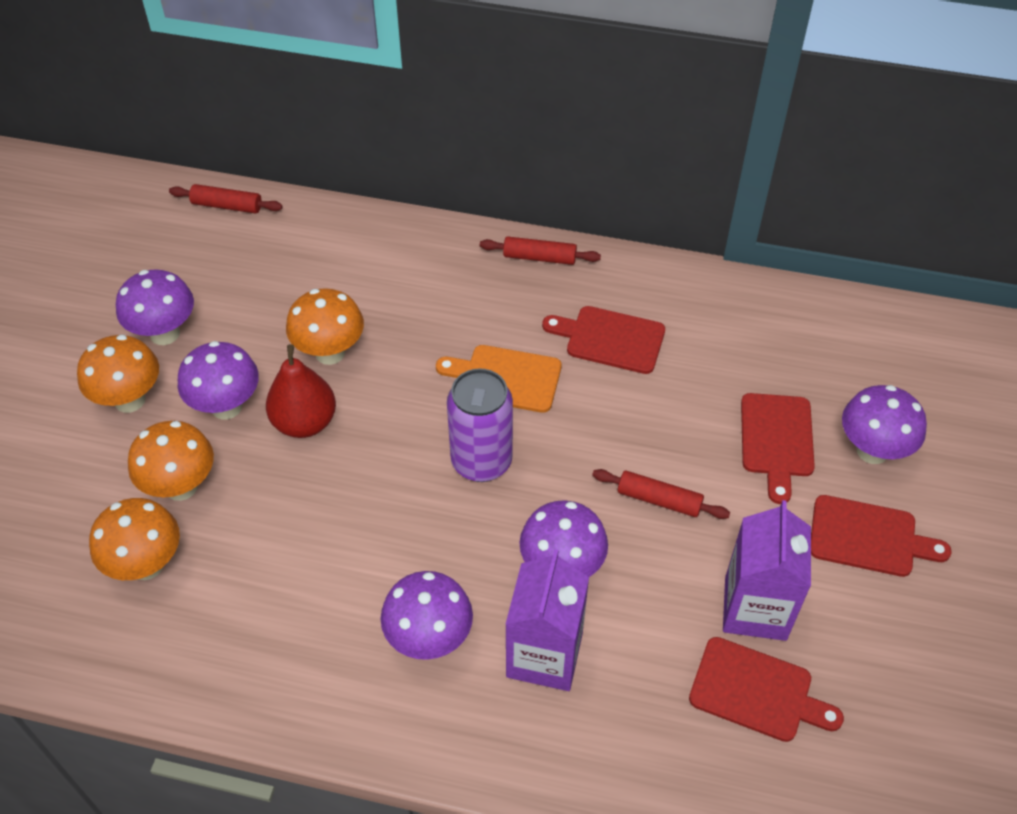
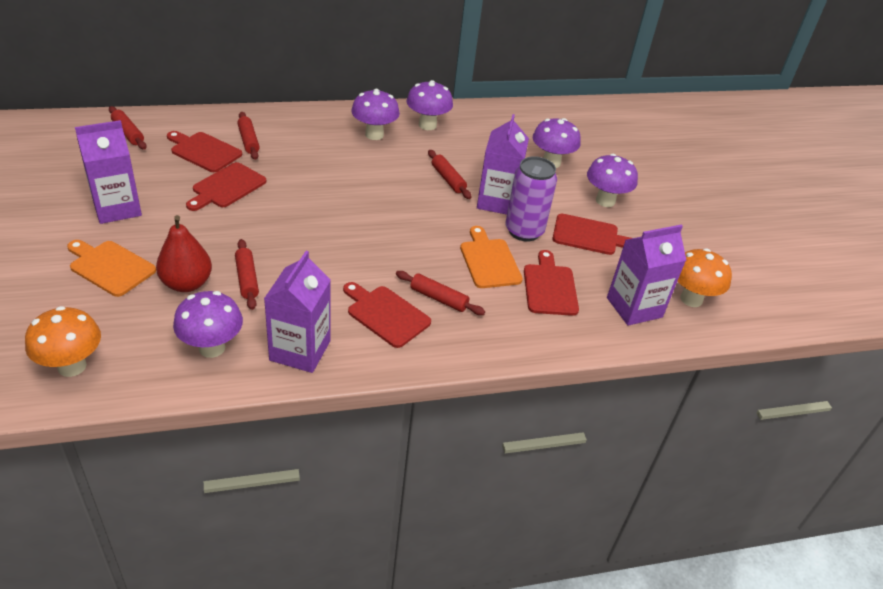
orange cutting board: 1 -> 2
orange mushroom: 4 -> 2
purple carton: 2 -> 4
red cutting board: 4 -> 5
red rolling pin: 3 -> 5

